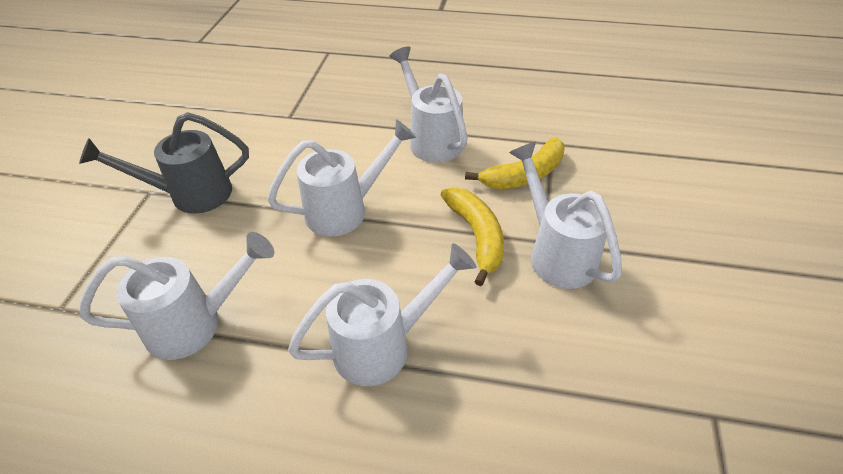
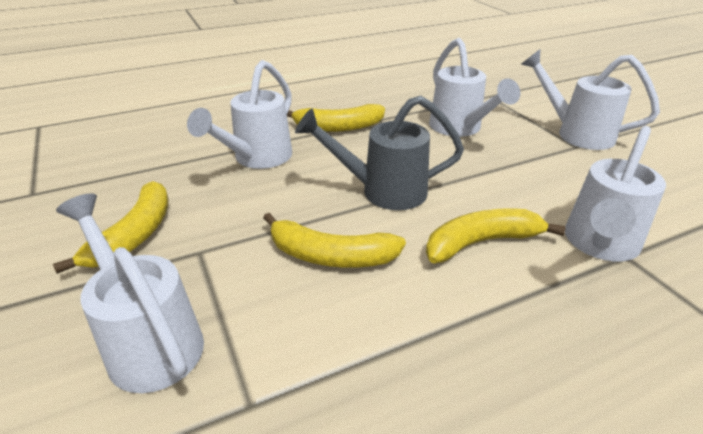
yellow banana: 2 -> 4

